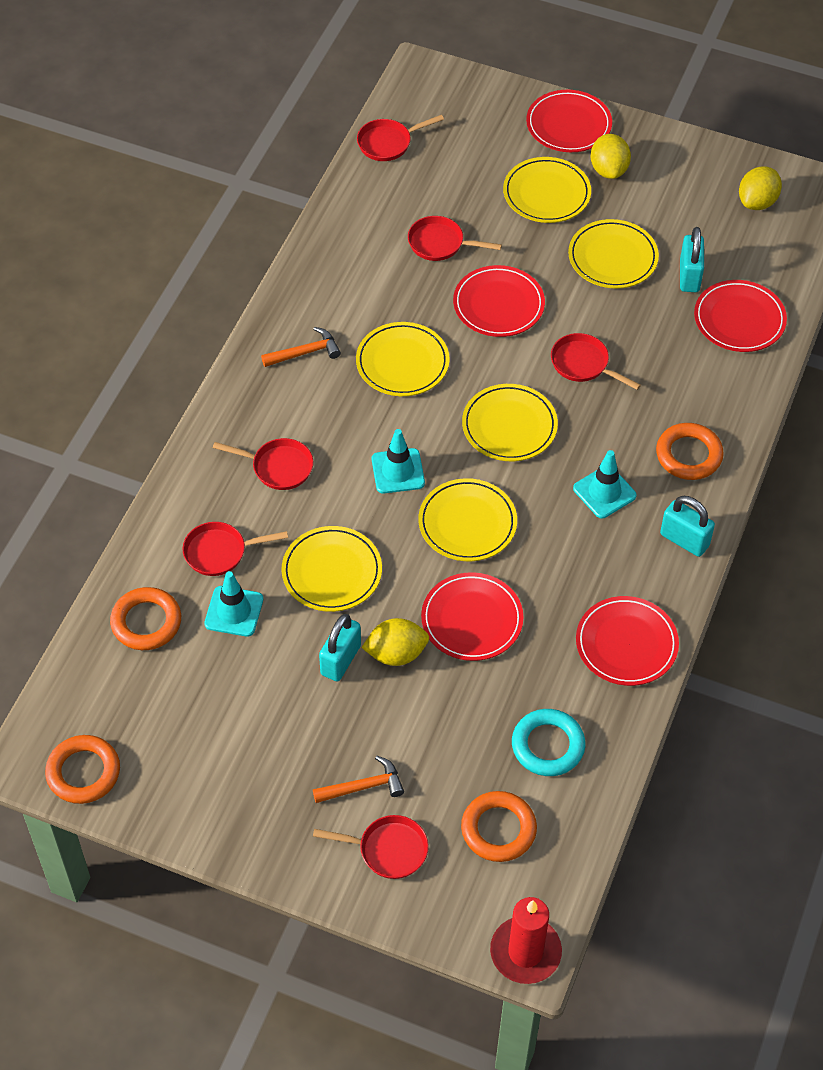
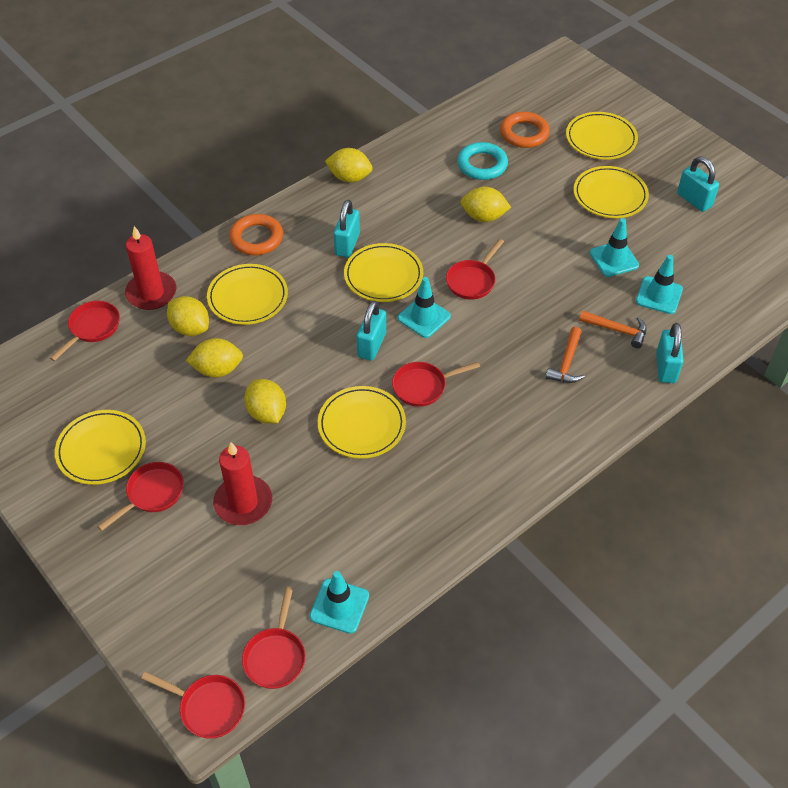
orange ring: 4 -> 2
red candle: 1 -> 2
red plate: 5 -> 0
turquoise padlock: 3 -> 4
turquoise traffic cone: 3 -> 4
yellow lemon: 3 -> 5

